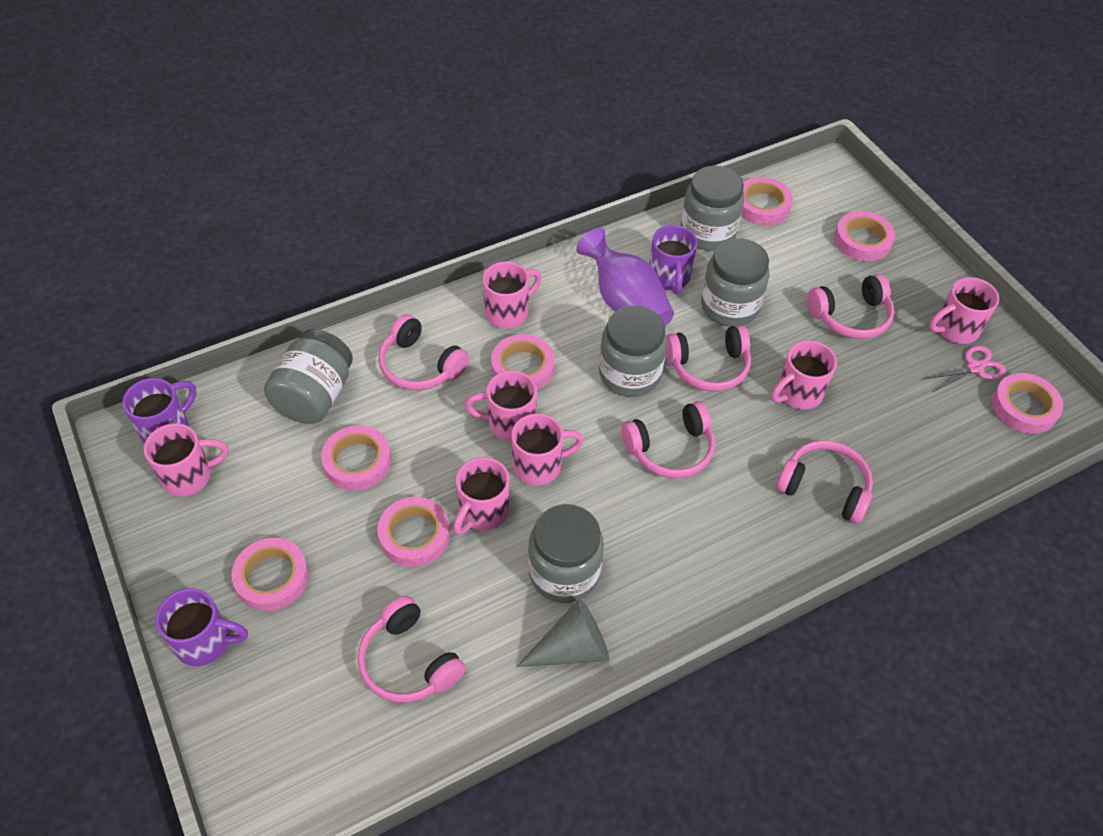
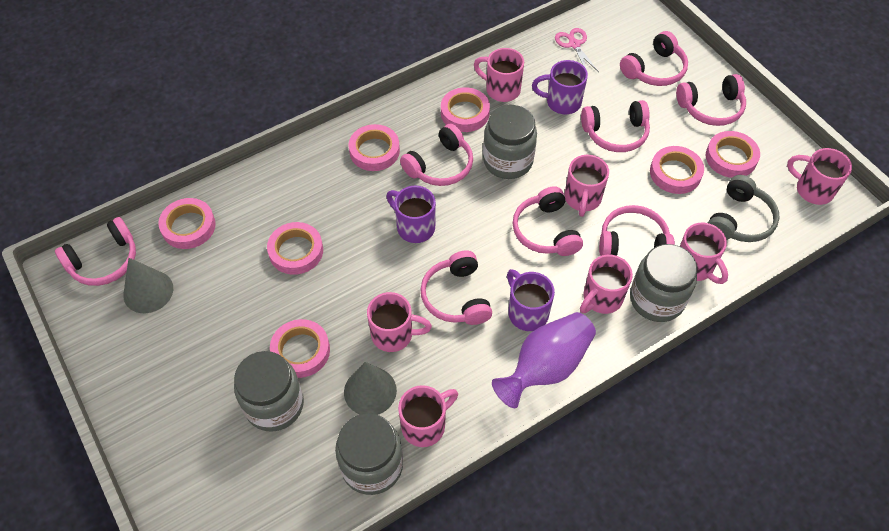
grey cone: 1 -> 2
grey headphones: 0 -> 1
grey jar: 5 -> 4
pink headphones: 6 -> 8

